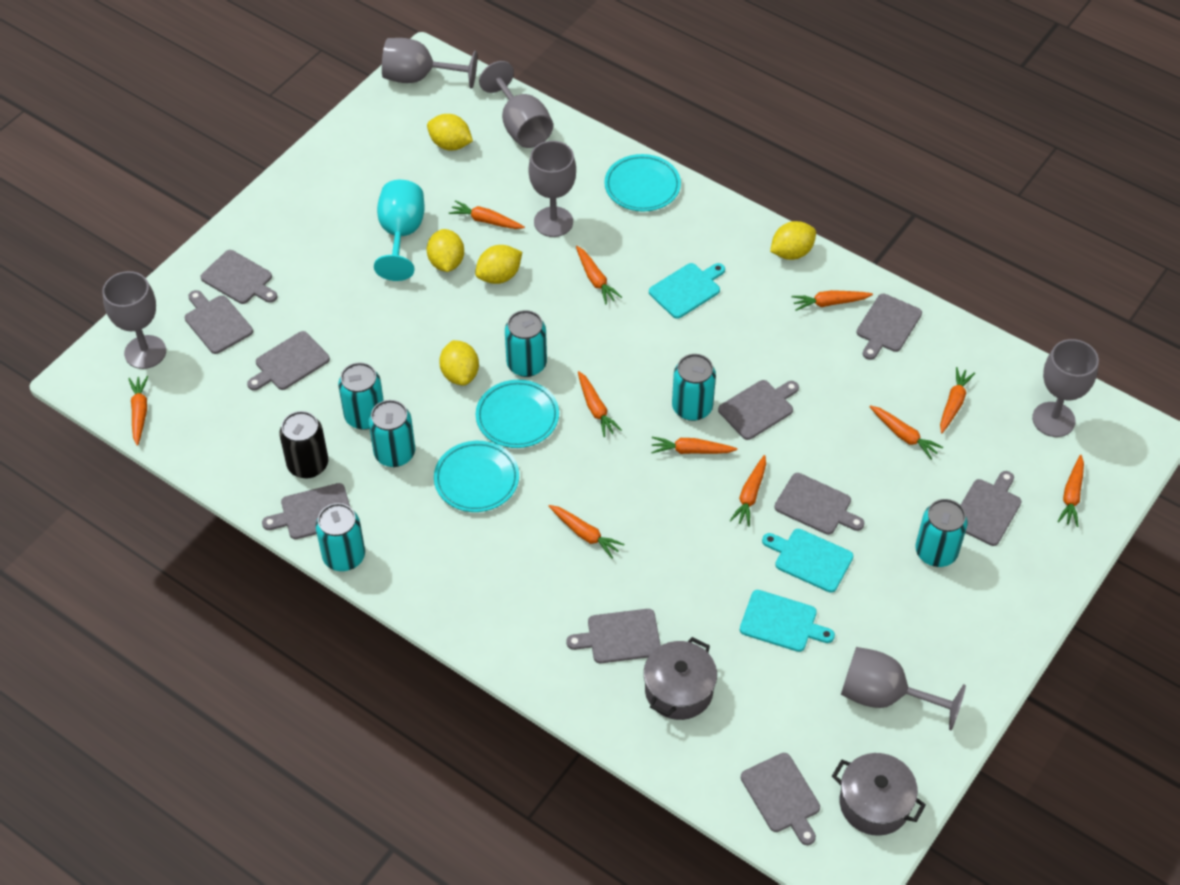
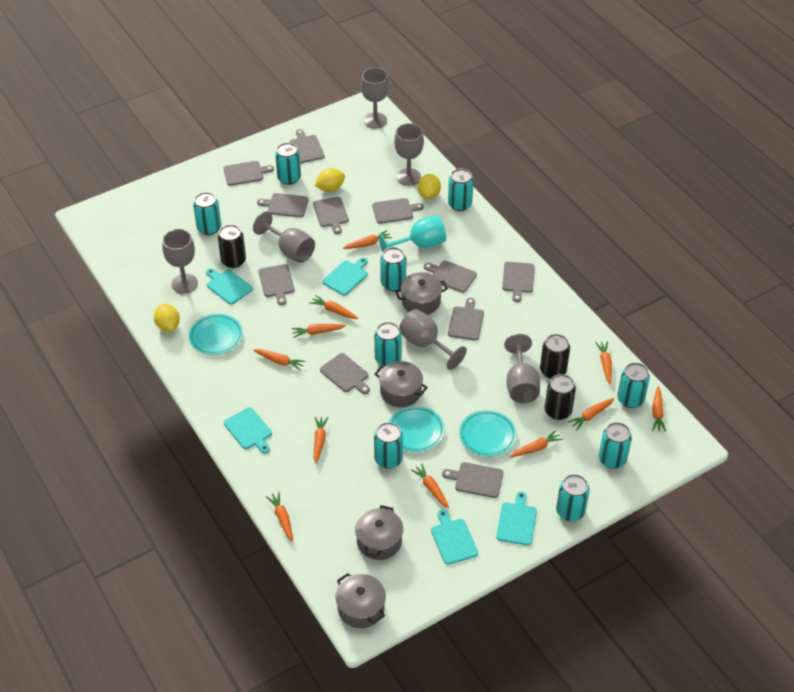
black can: 1 -> 3
grey cutting board: 10 -> 11
grey pot: 2 -> 4
turquoise can: 6 -> 9
turquoise cutting board: 3 -> 5
yellow lemon: 5 -> 3

